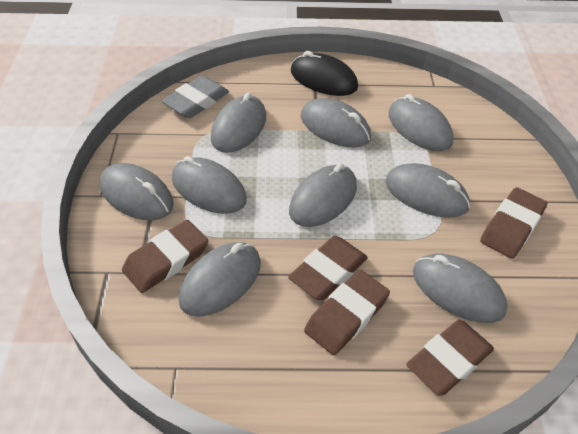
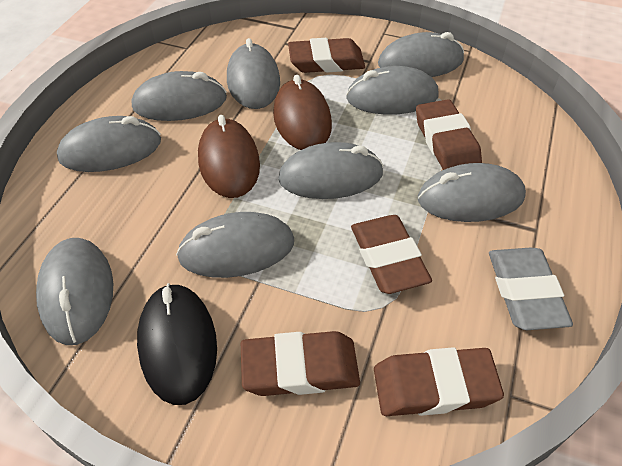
brown mouse: 0 -> 2

